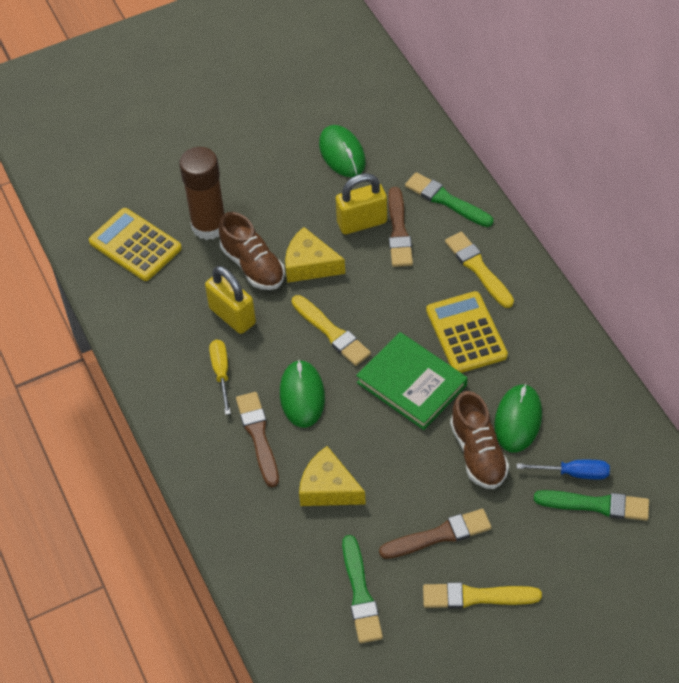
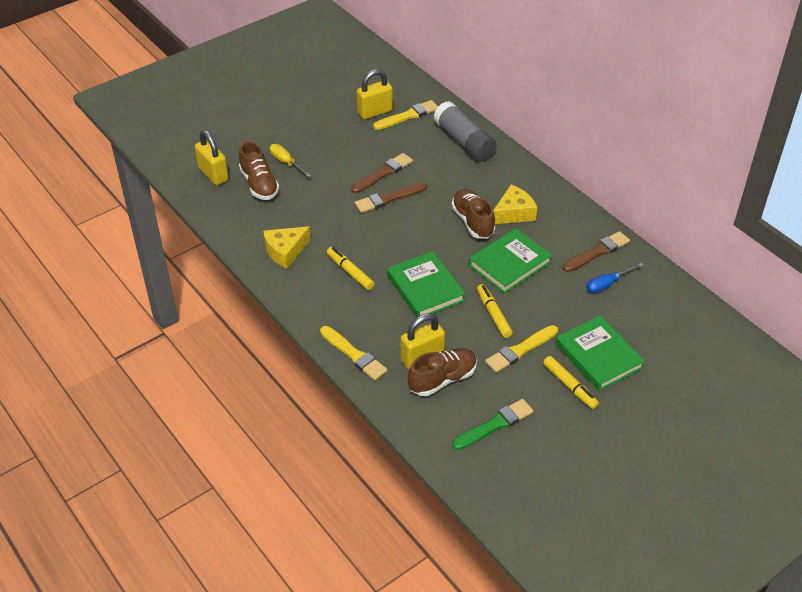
brown glue stick: 1 -> 0
brown shoe: 2 -> 3
green book: 1 -> 3
green brush: 3 -> 1
green mouse: 3 -> 0
grey glue stick: 0 -> 1
yellow calculator: 2 -> 0
yellow marker: 0 -> 3
yellow padlock: 2 -> 3

